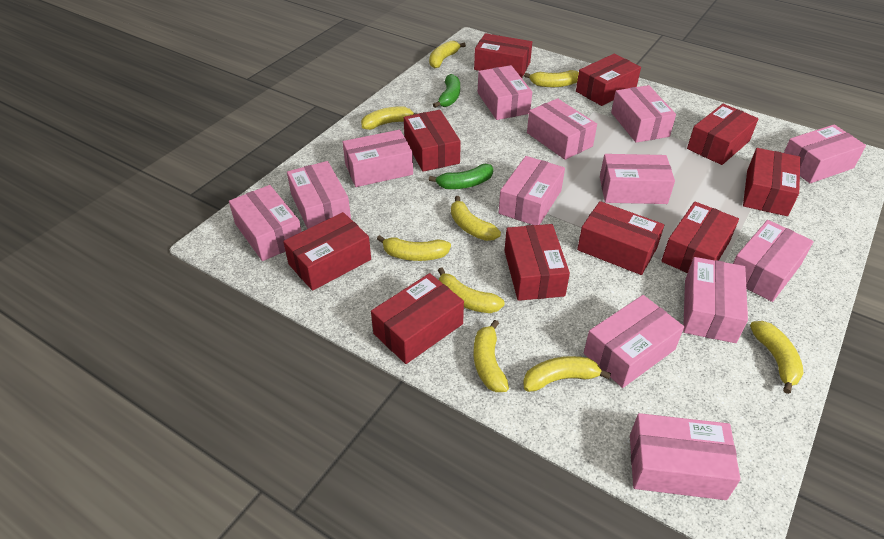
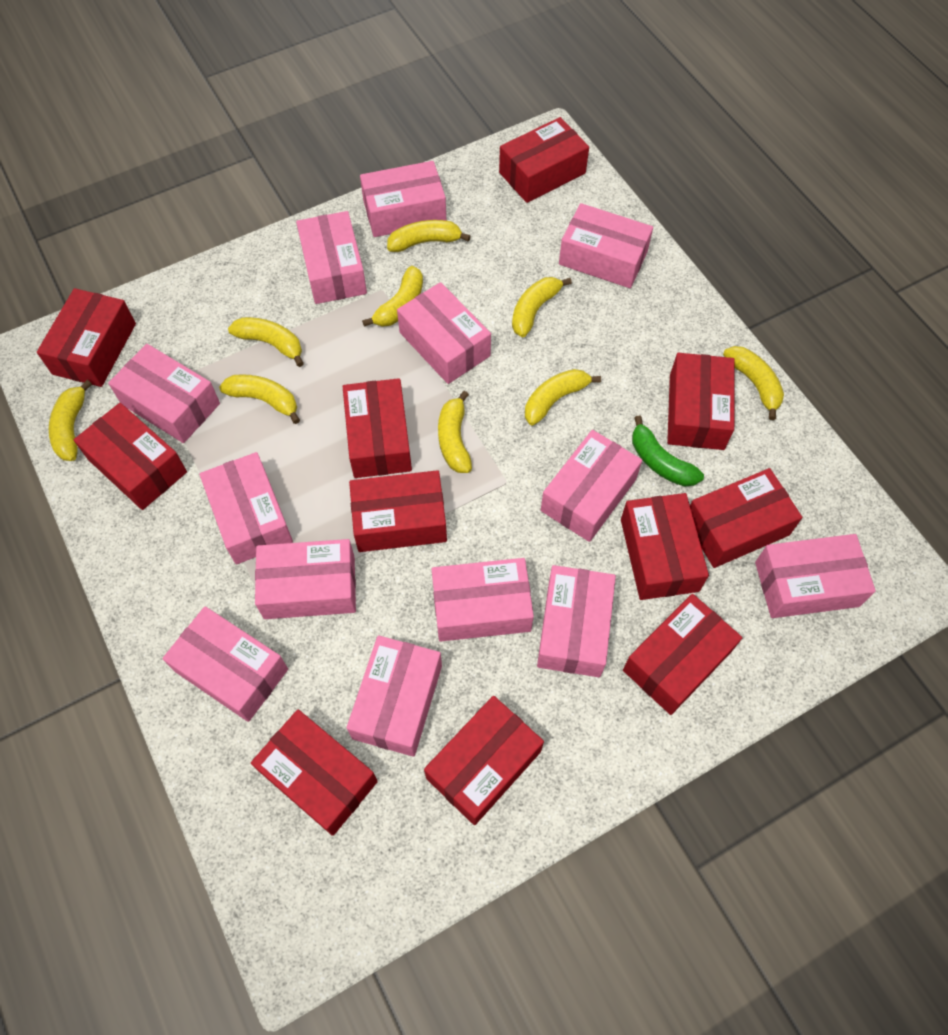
green banana: 2 -> 1
red box: 10 -> 11

